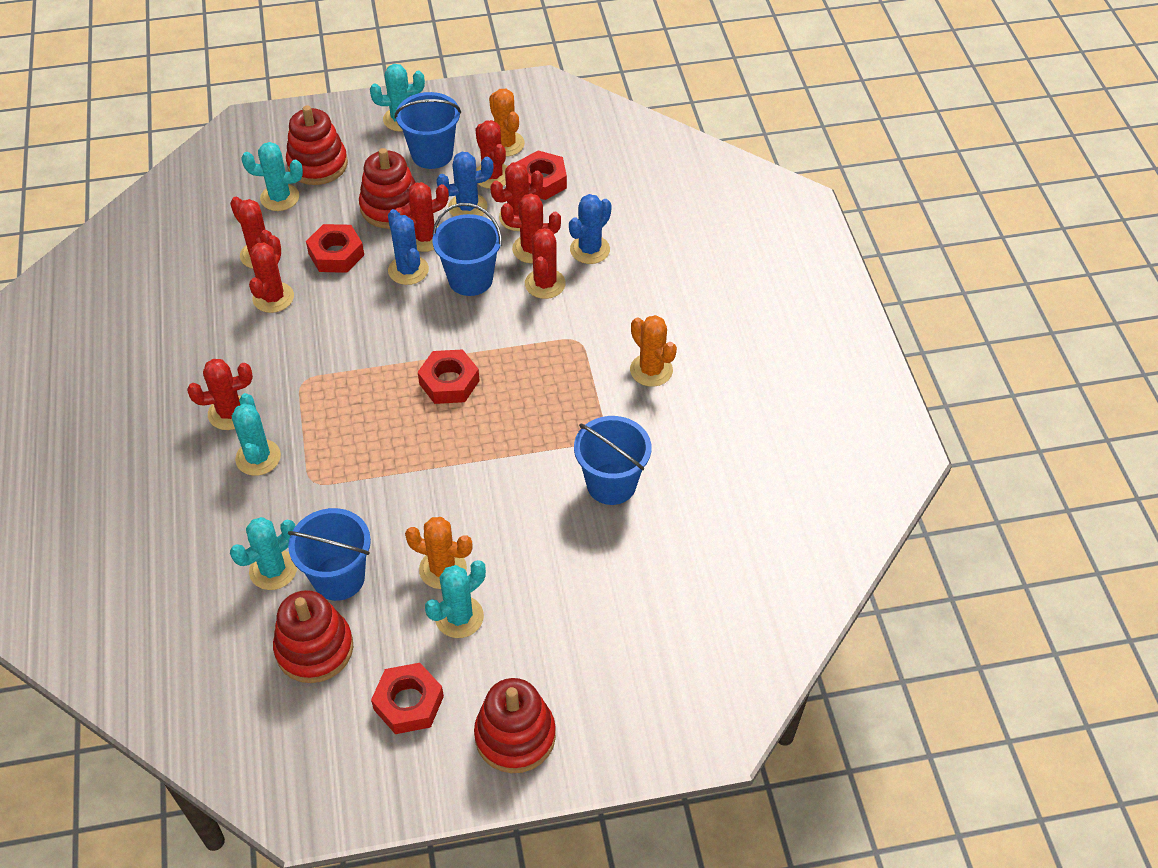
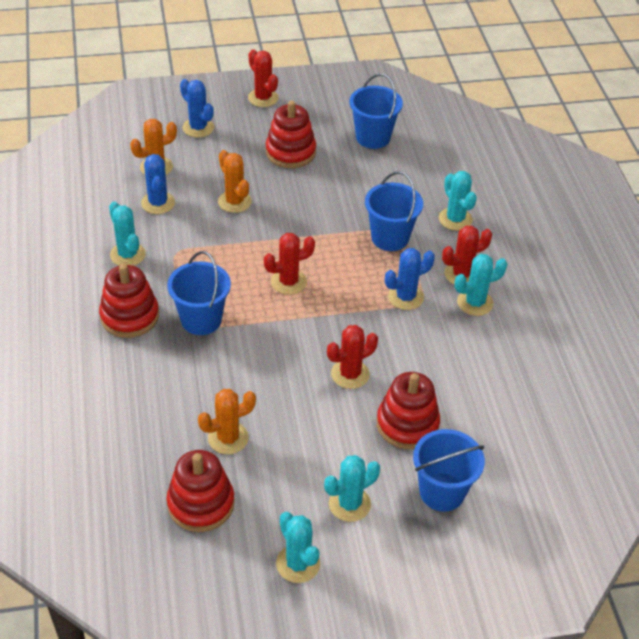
red cactus: 8 -> 4
red nut: 4 -> 0

